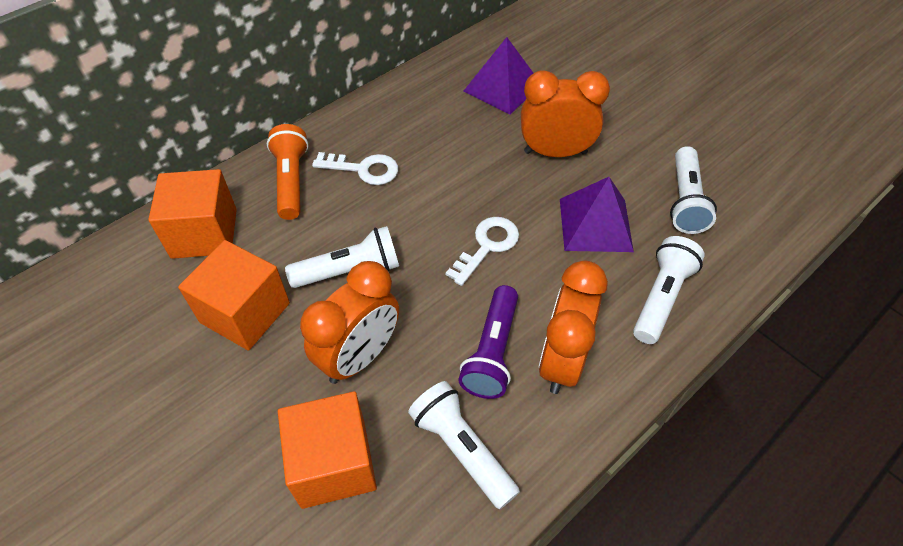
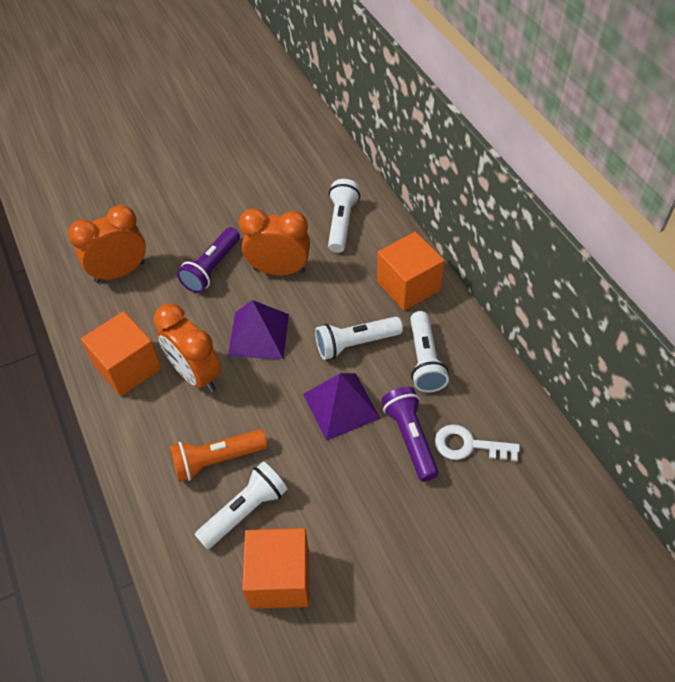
purple flashlight: 1 -> 2
white key: 2 -> 1

